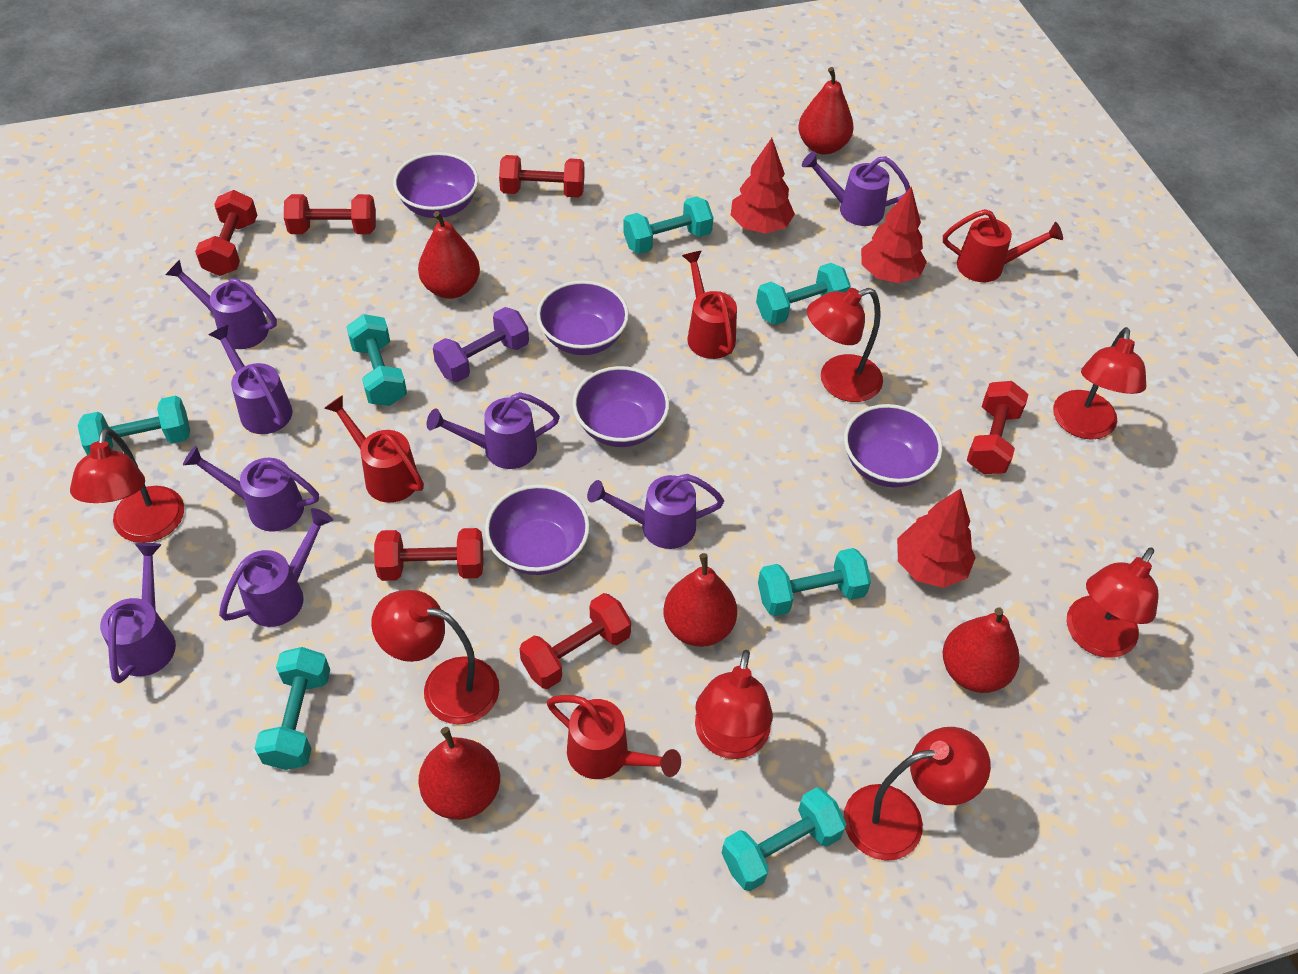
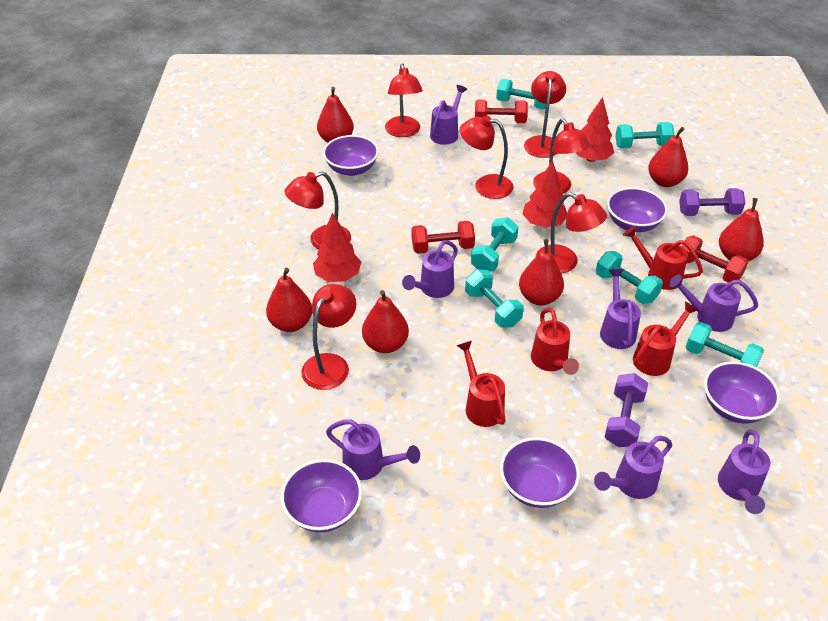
purple dumbbell: 1 -> 2
purple watering can: 8 -> 7
red dumbbell: 6 -> 3
red pear: 5 -> 6
turquoise dumbbell: 7 -> 6

